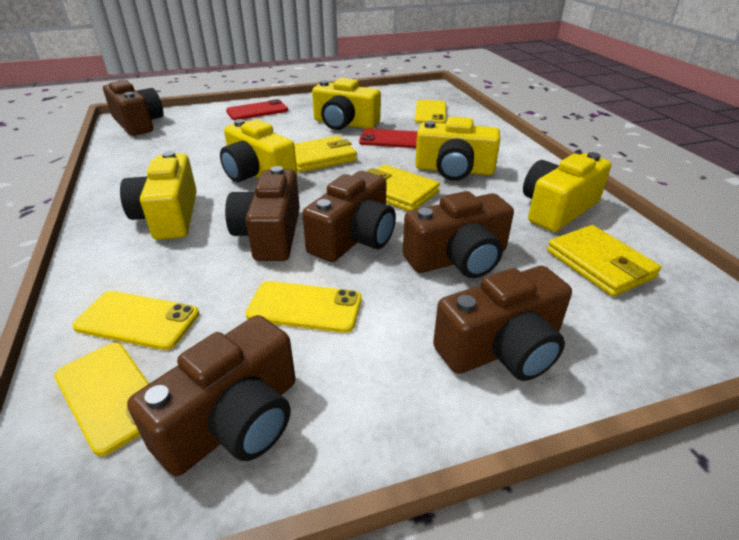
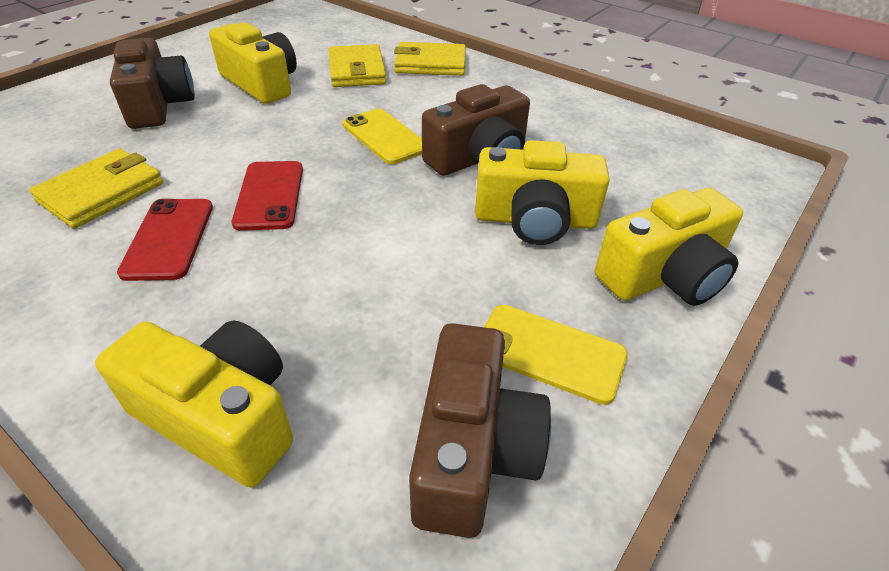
brown camera: 6 -> 3
yellow camera: 5 -> 4
yellow phone: 4 -> 2

